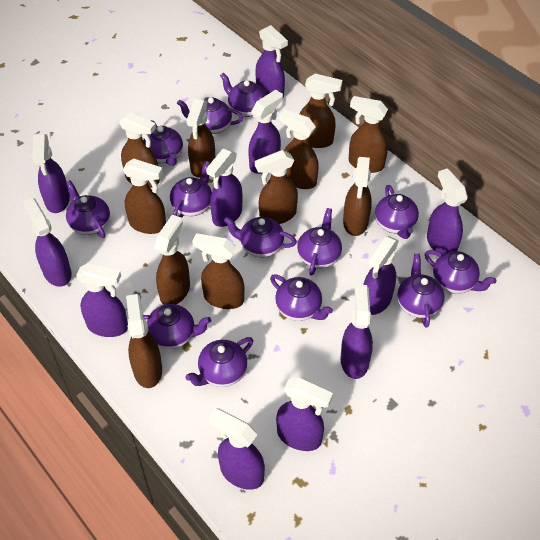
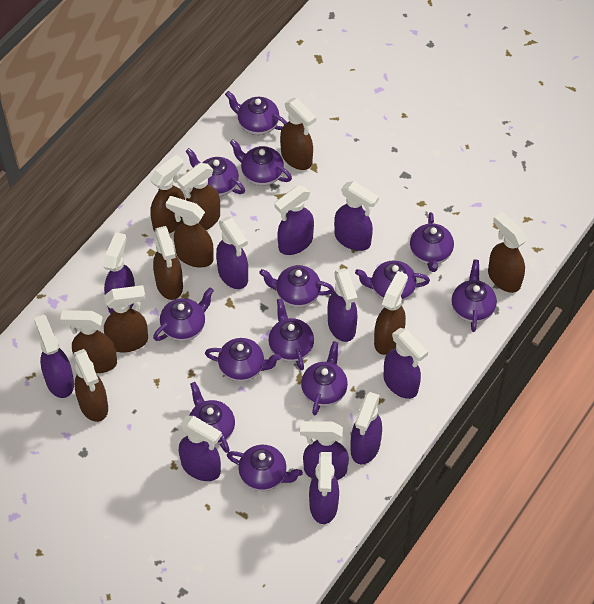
brown spray bottle: 11 -> 10

